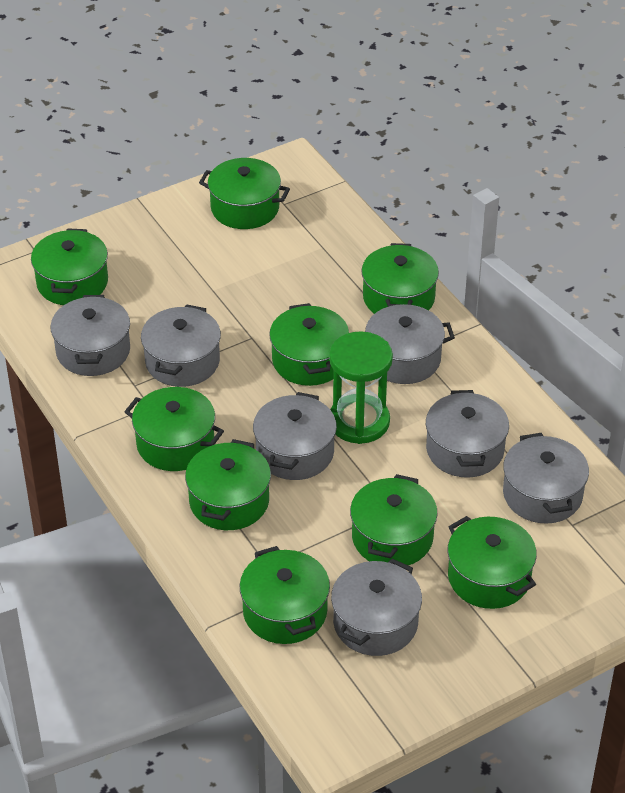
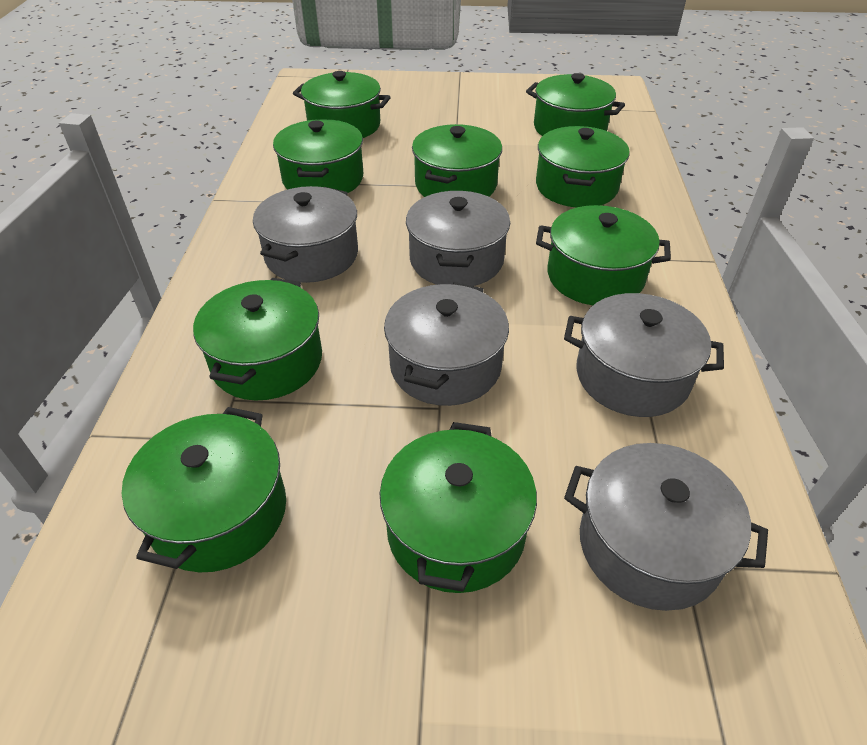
green hourglass: 1 -> 0
grey pot: 7 -> 5

